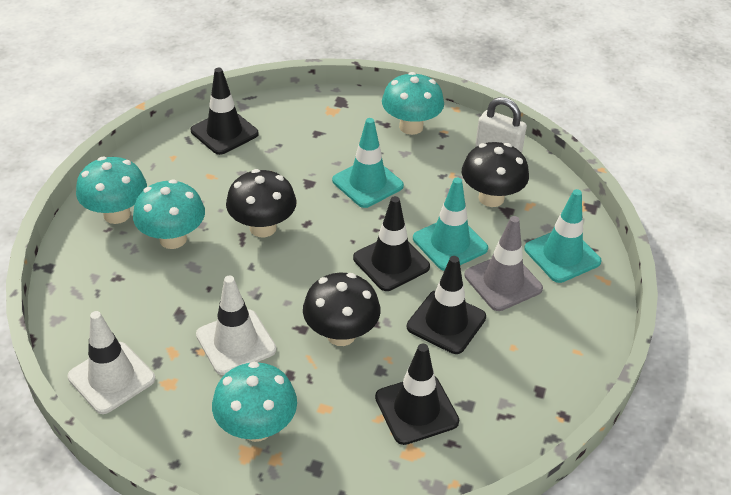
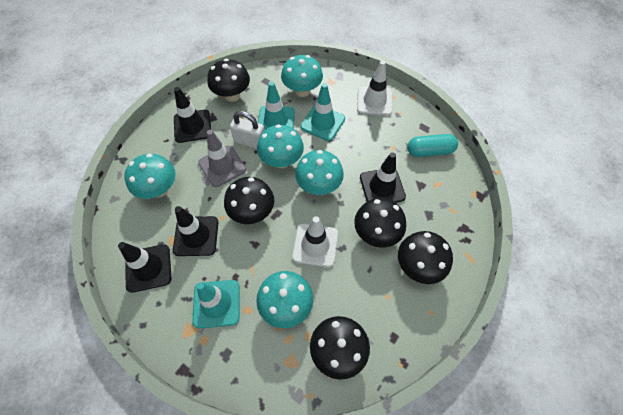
black mushroom: 3 -> 5
turquoise capsule: 0 -> 1
turquoise mushroom: 4 -> 5

